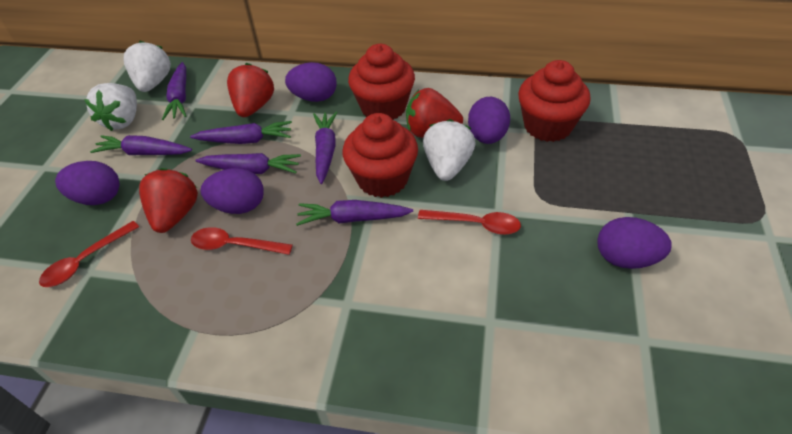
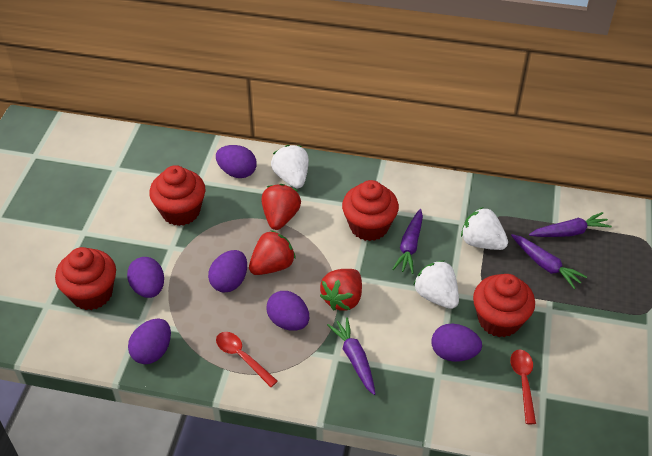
purple carrot: 6 -> 4
purple egg: 5 -> 6
red cupcake: 3 -> 4
red spoon: 3 -> 2

